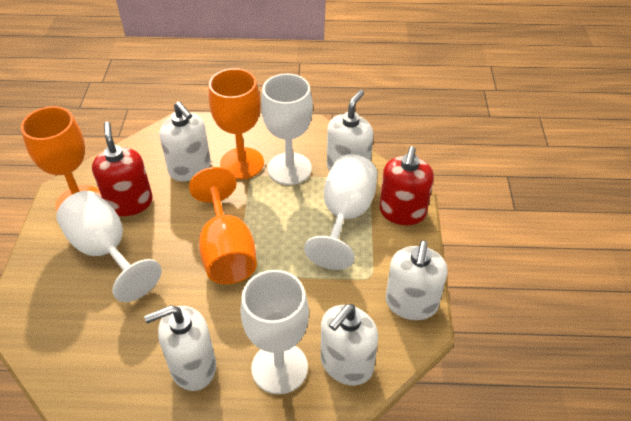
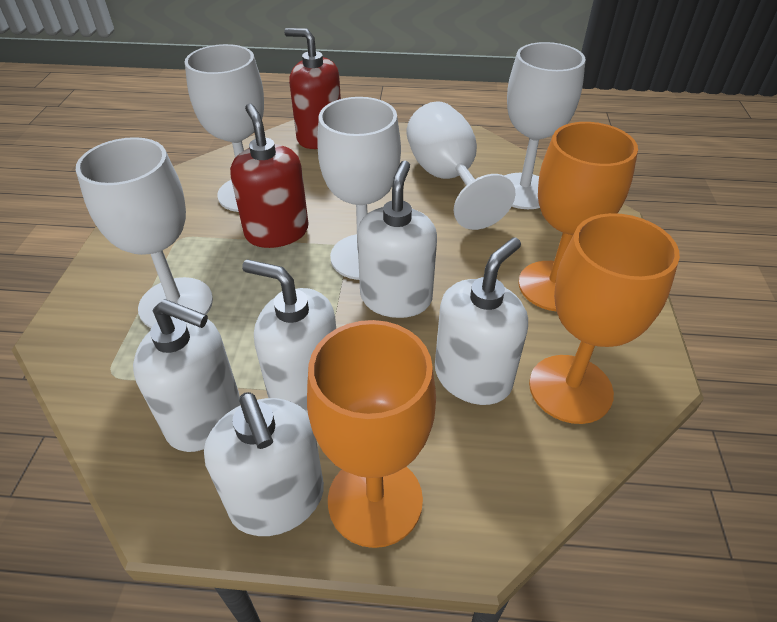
white goblet: 4 -> 5

